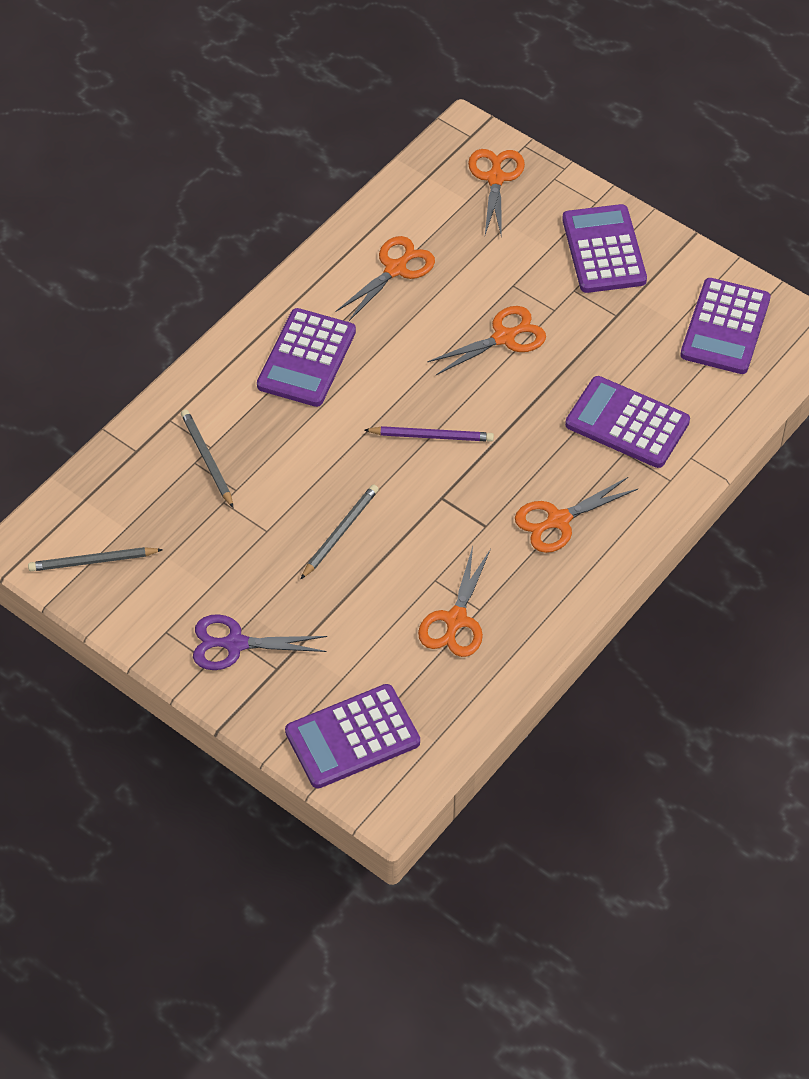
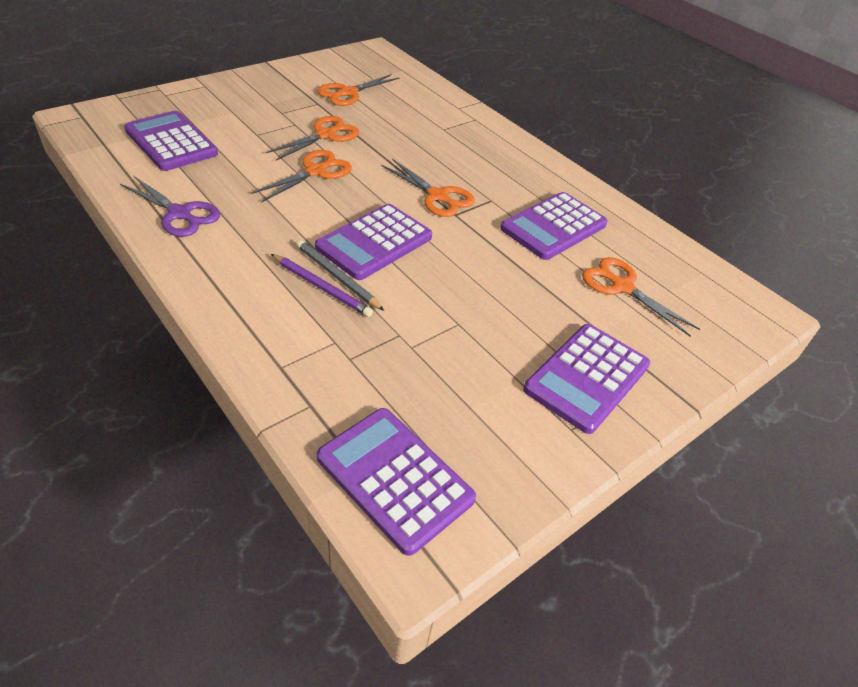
grey pencil: 3 -> 1

